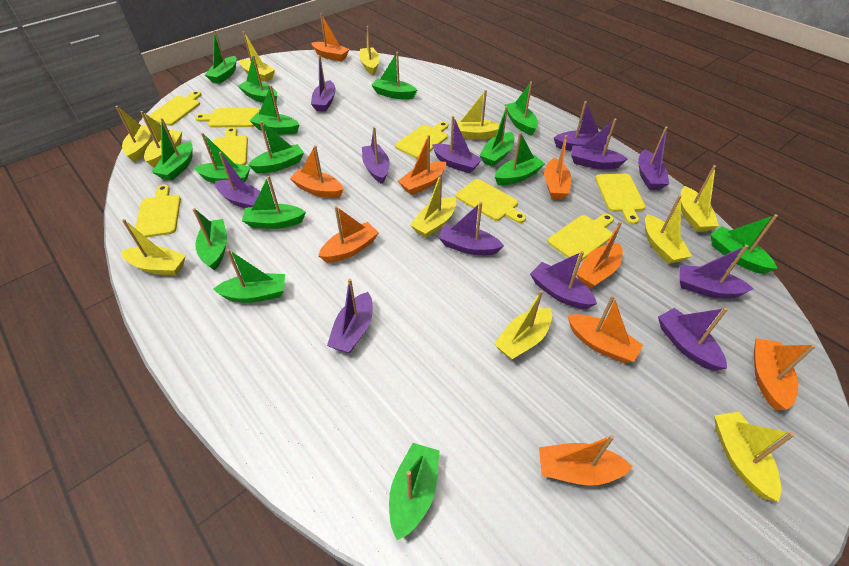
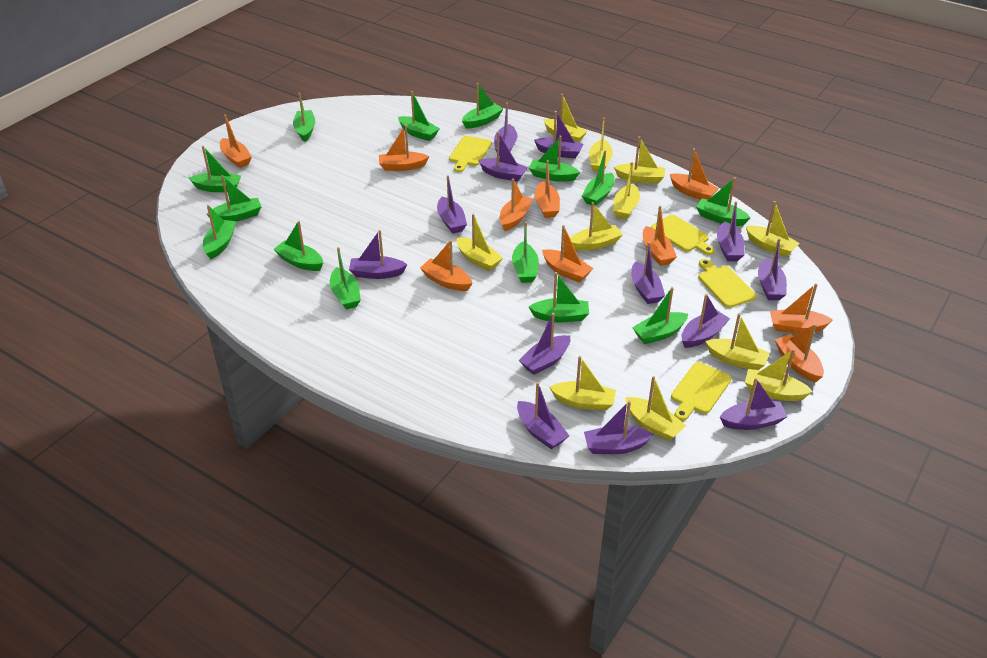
green boat: 15 -> 14
orange boat: 9 -> 10
purple boat: 12 -> 13
yellow cutting board: 8 -> 4

